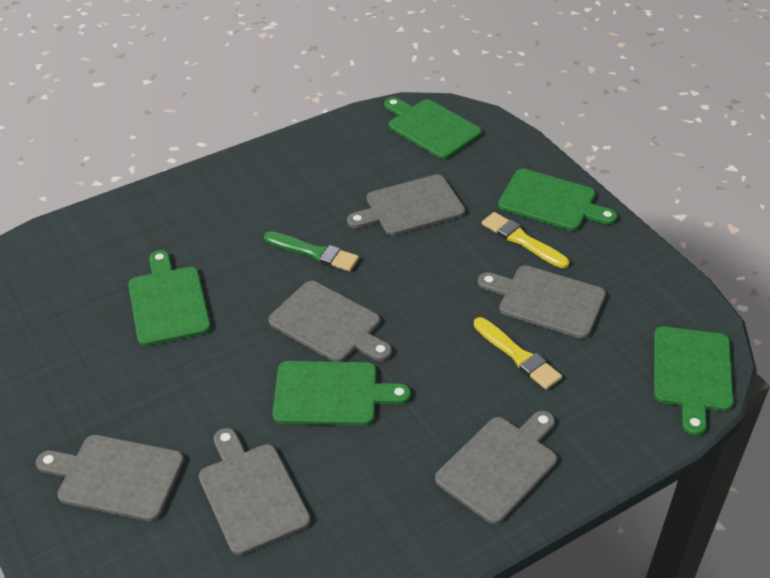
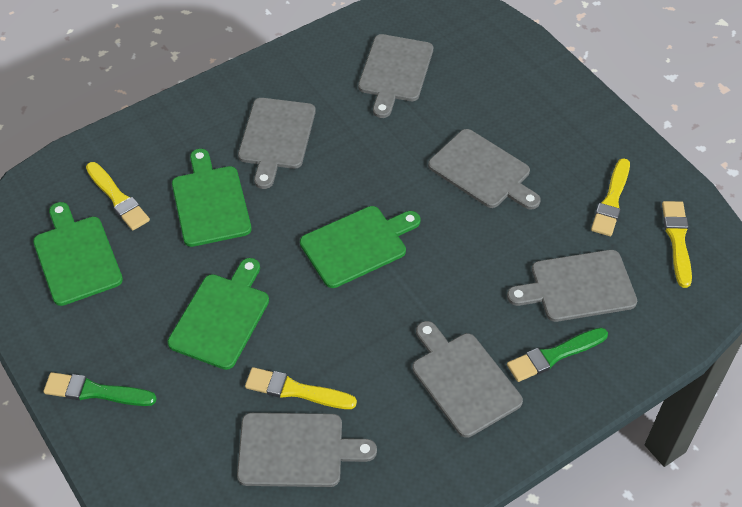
green brush: 1 -> 2
green cutting board: 5 -> 4
yellow brush: 2 -> 4

